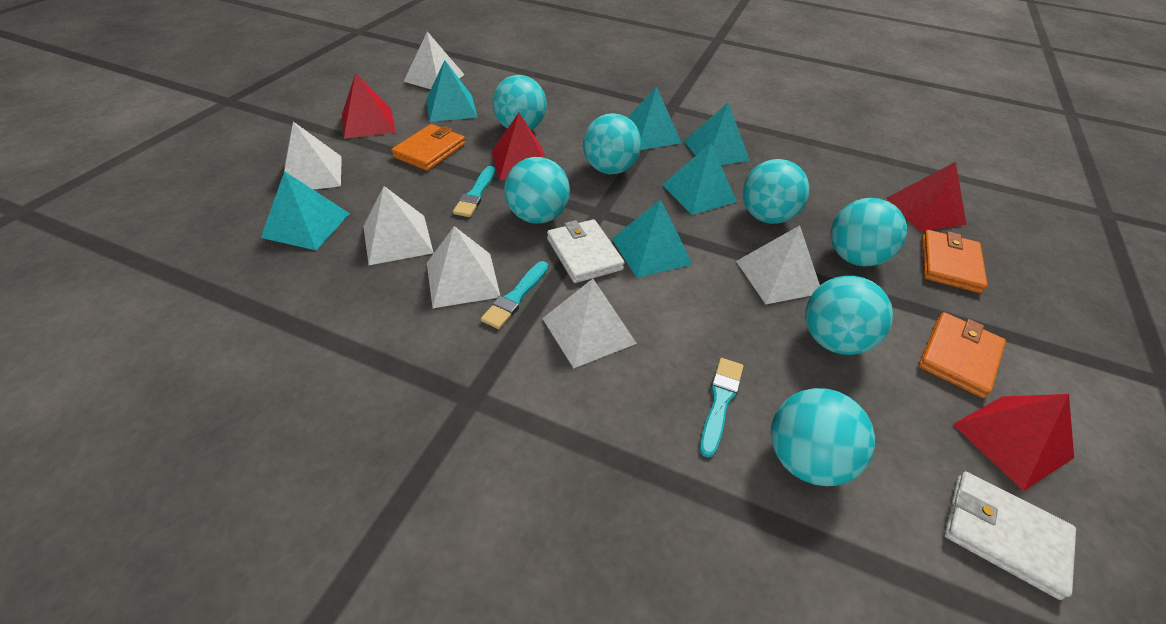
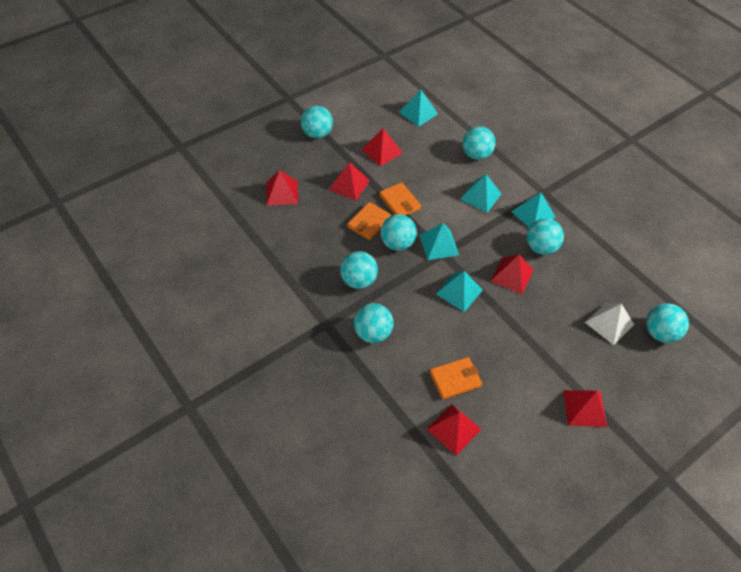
red pyramid: 4 -> 6
turquoise brush: 3 -> 0
turquoise pyramid: 6 -> 5
white pyramid: 6 -> 1
white wallet: 2 -> 0

